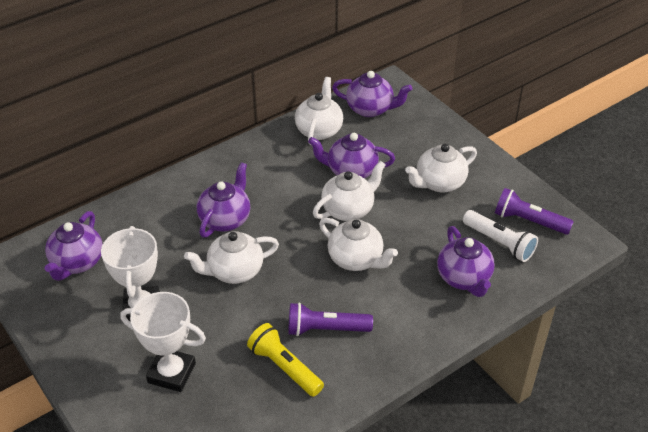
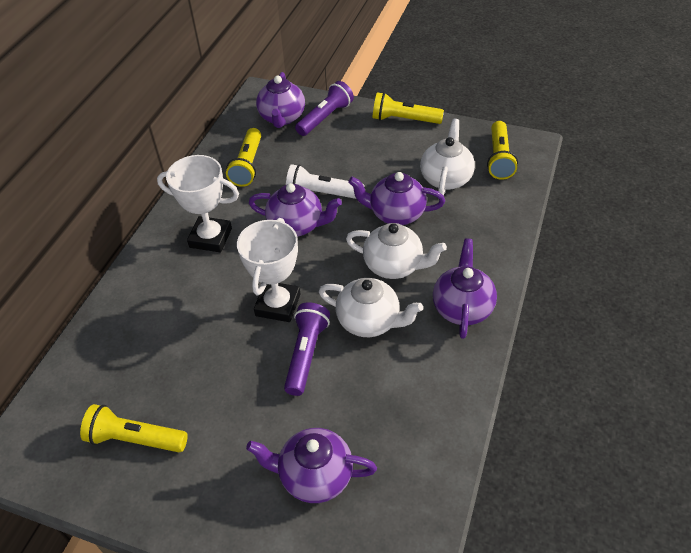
white teapot: 5 -> 3
yellow flashlight: 1 -> 4

